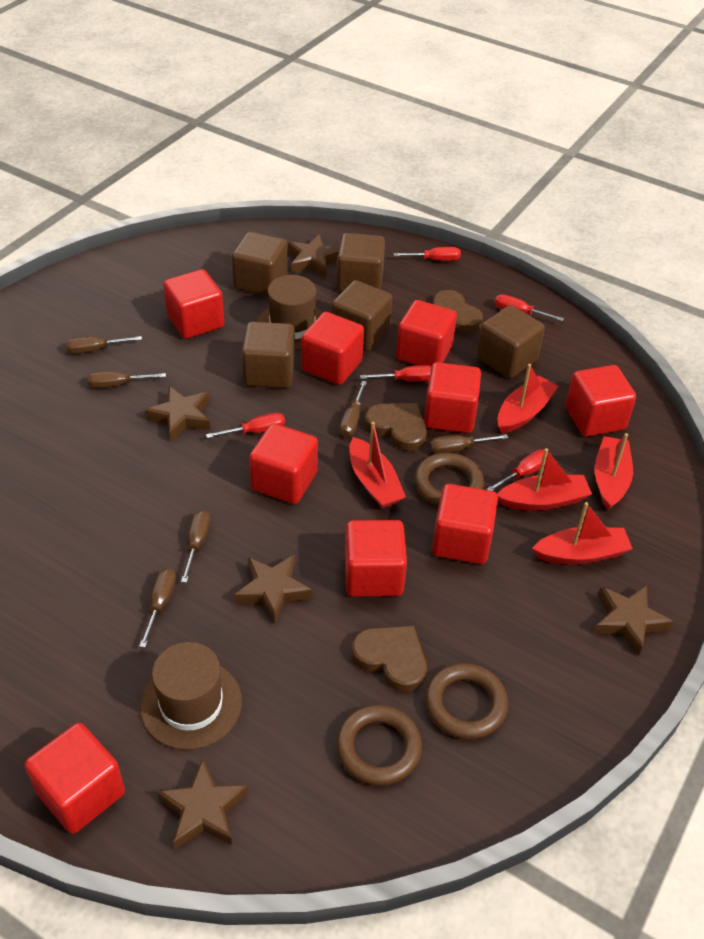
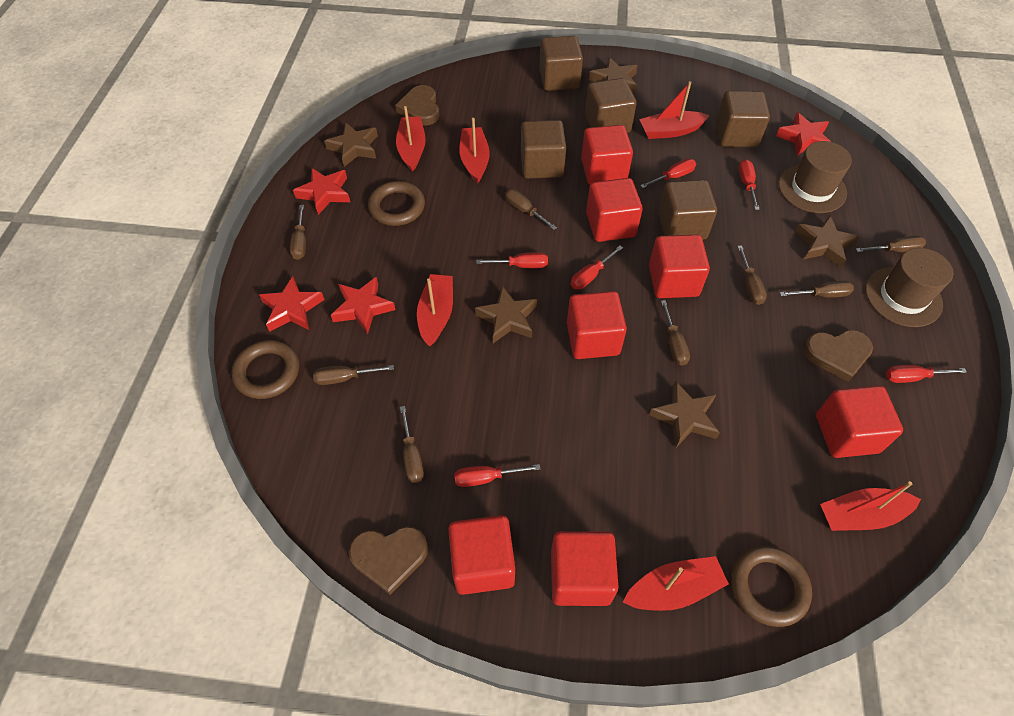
brown screwdriver: 6 -> 8
red boat: 5 -> 6
red cube: 9 -> 7
red screwdriver: 5 -> 6
red star: 0 -> 4

